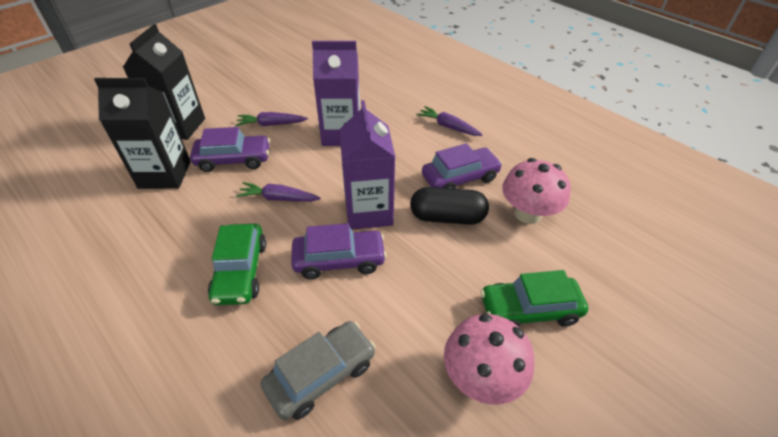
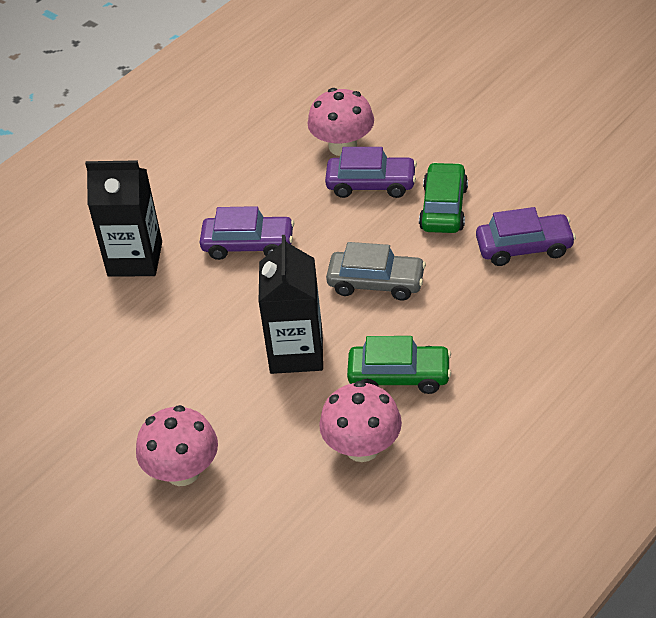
black capsule: 1 -> 0
pink mushroom: 2 -> 3
purple carrot: 3 -> 0
purple carton: 2 -> 0

